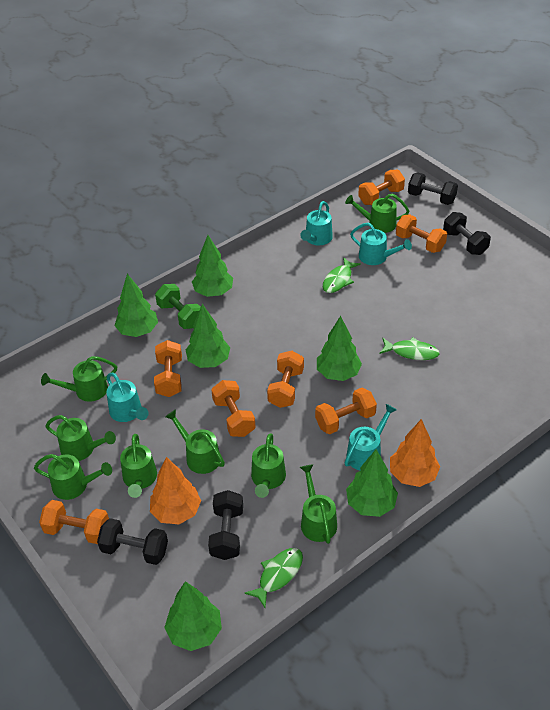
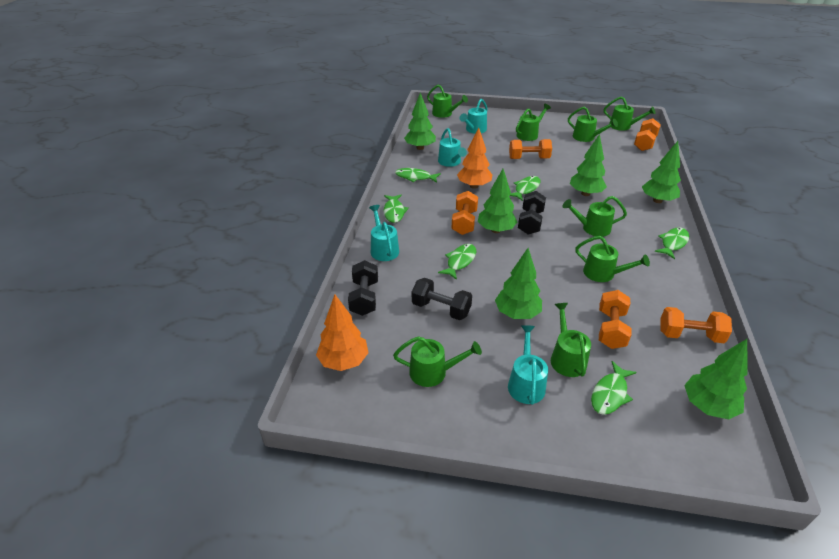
black dumbbell: 4 -> 3
green dumbbell: 1 -> 0
green fish: 3 -> 6
orange dumbbell: 7 -> 5

